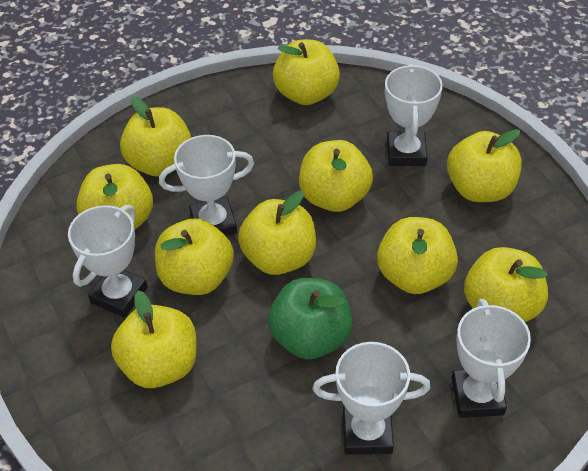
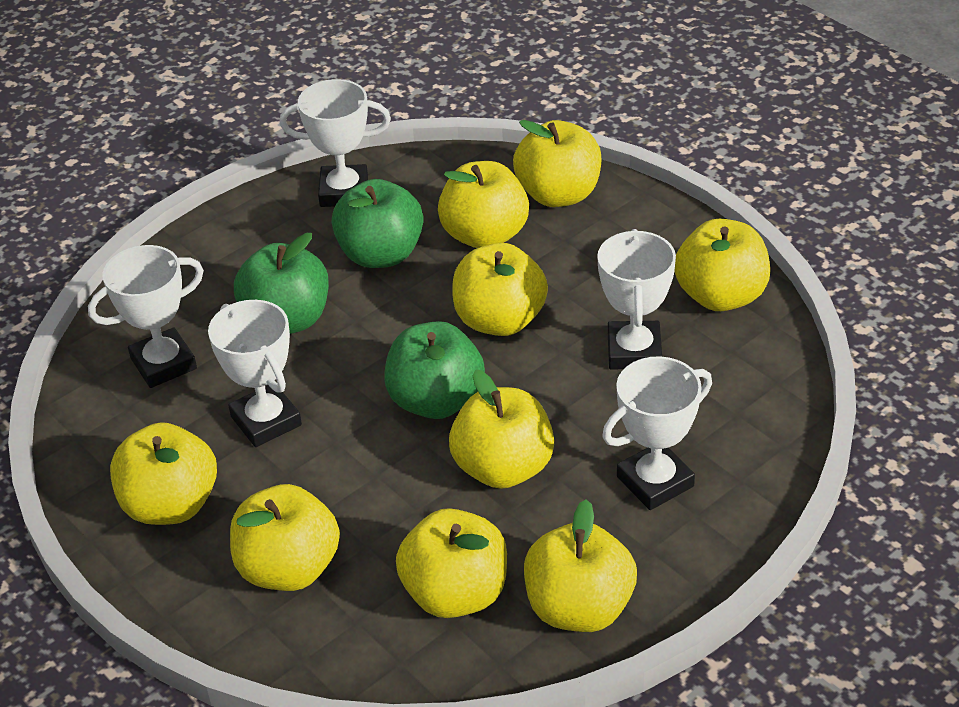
green apple: 1 -> 3
yellow apple: 10 -> 9

